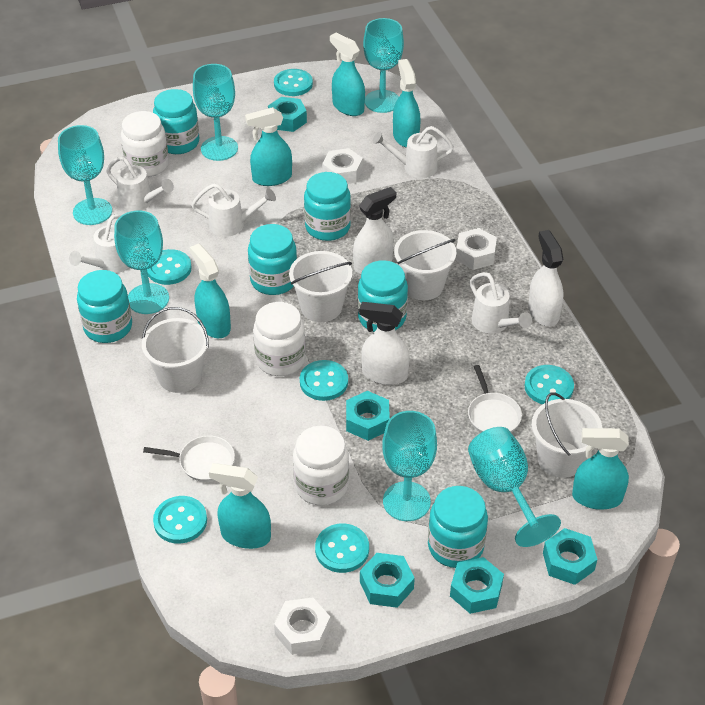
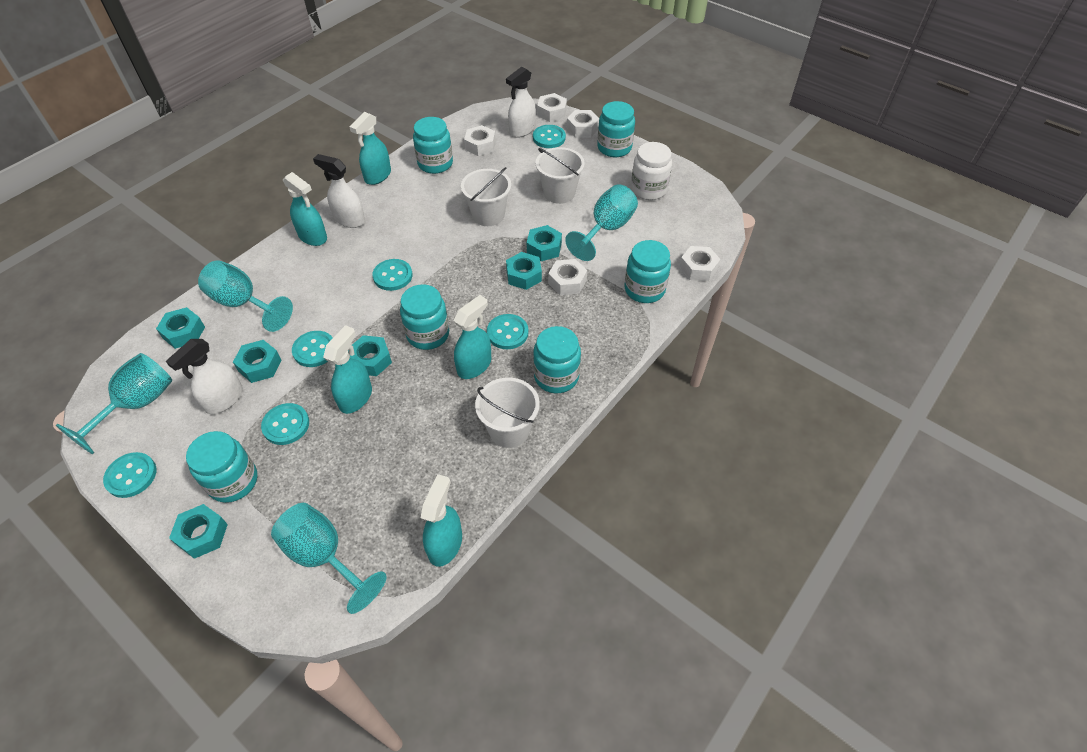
turquoise goblet: 6 -> 4
turquoise nut: 5 -> 6
turquoise spray bottle: 6 -> 5
white bucket: 4 -> 3
white jar: 3 -> 1
white nut: 3 -> 5
white pan: 2 -> 0
white watering can: 5 -> 0

